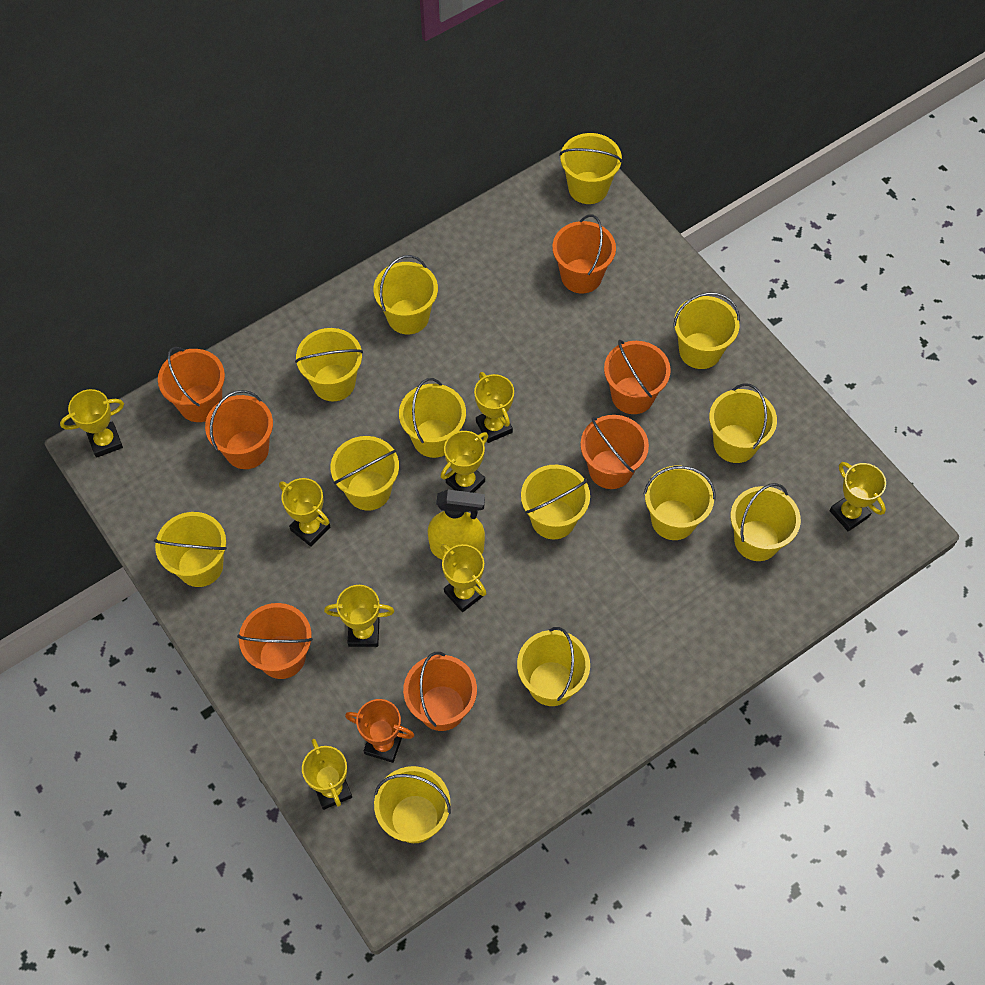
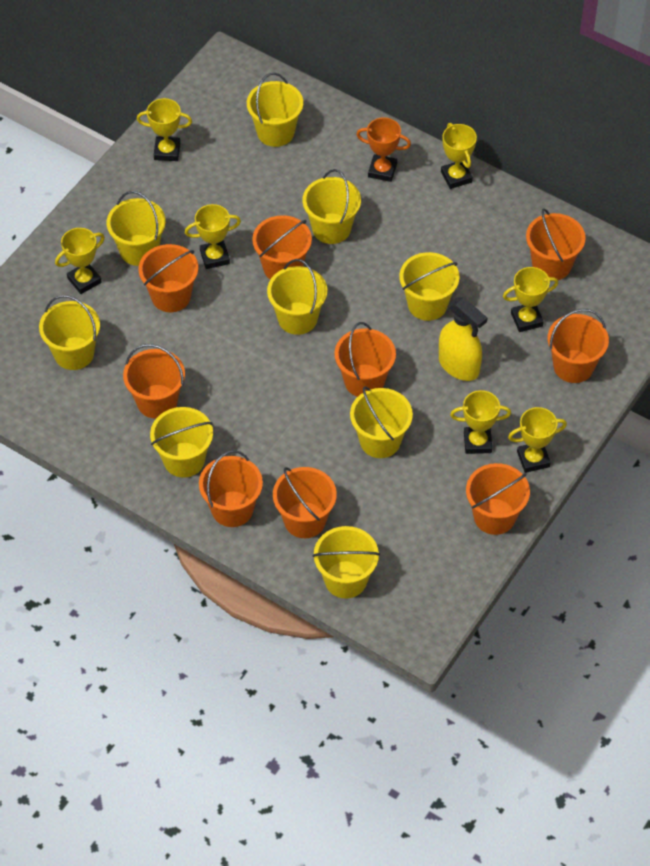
orange bucket: 7 -> 9
yellow bucket: 13 -> 9
yellow trophy: 8 -> 7

